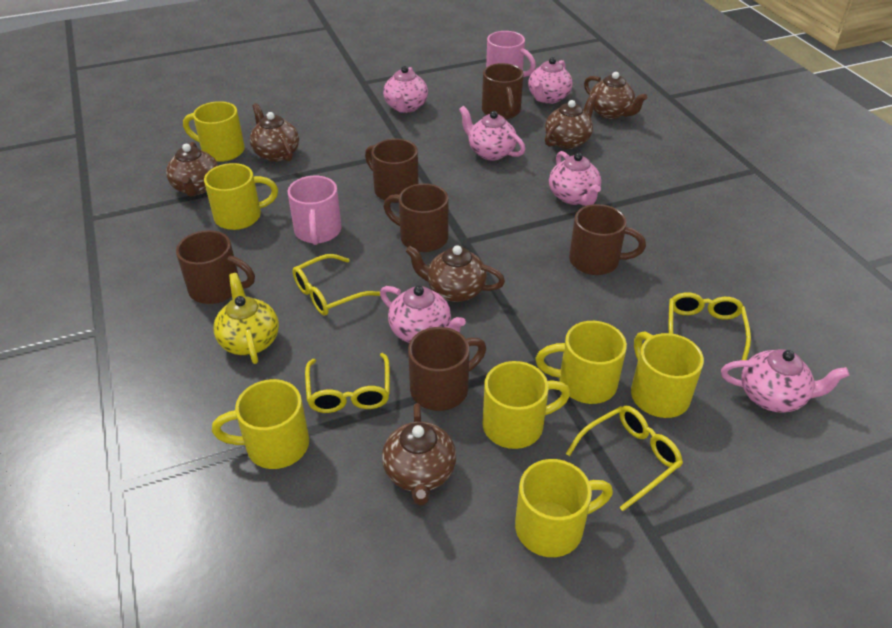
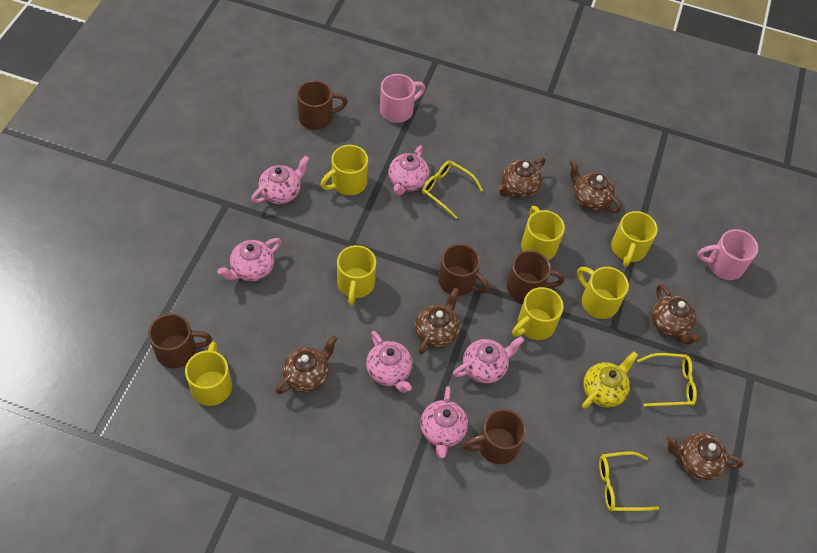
brown mug: 6 -> 5
yellow glasses: 4 -> 3

